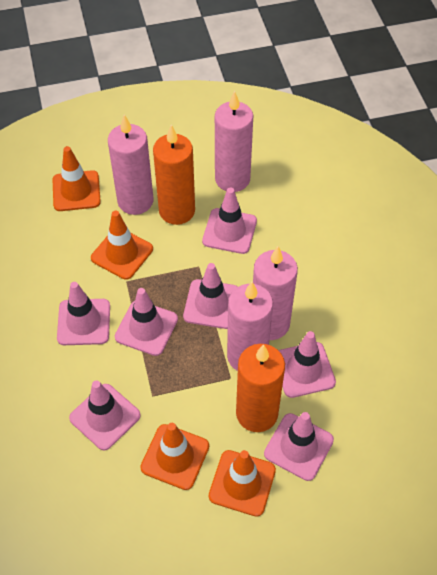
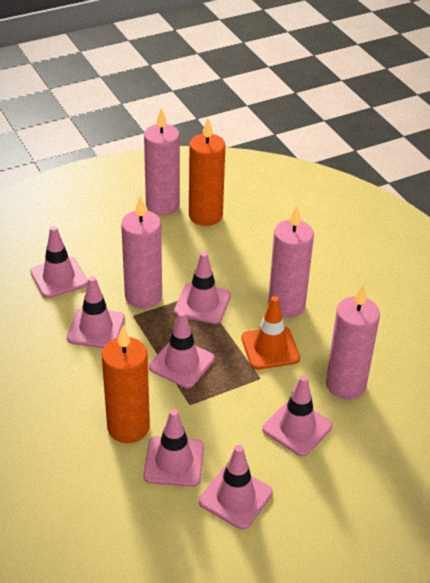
orange traffic cone: 4 -> 1

